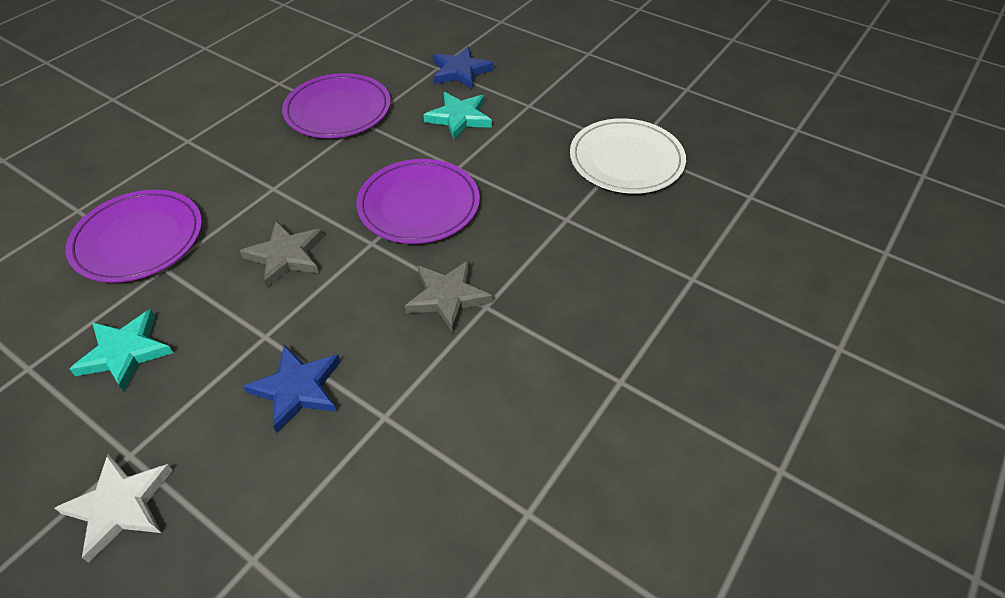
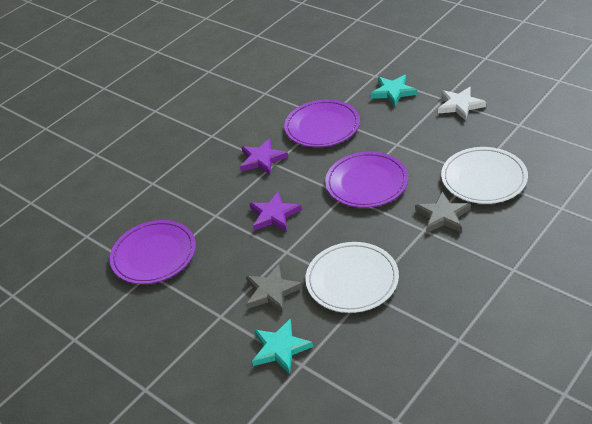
blue star: 2 -> 0
purple star: 0 -> 2
white plate: 1 -> 2

